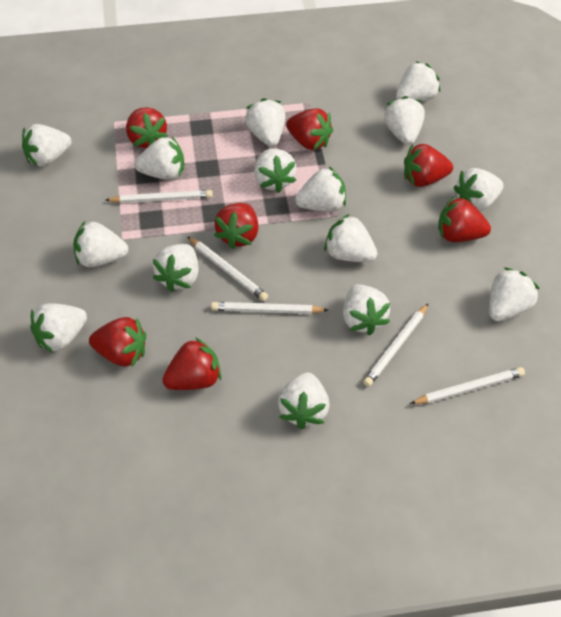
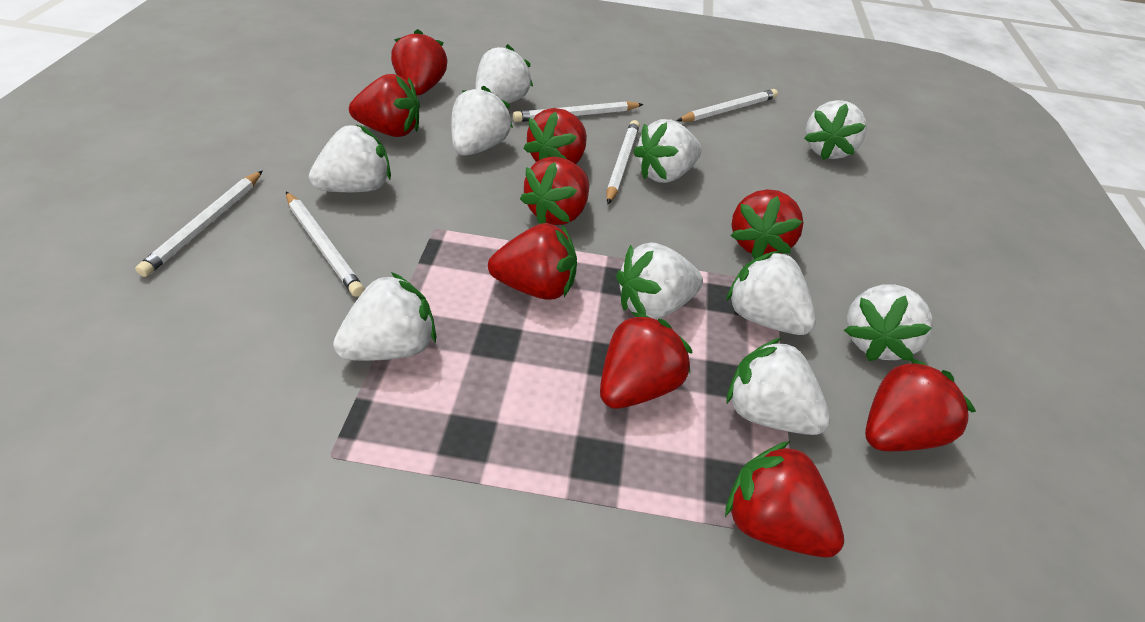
red strawberry: 7 -> 9
white strawberry: 15 -> 10

